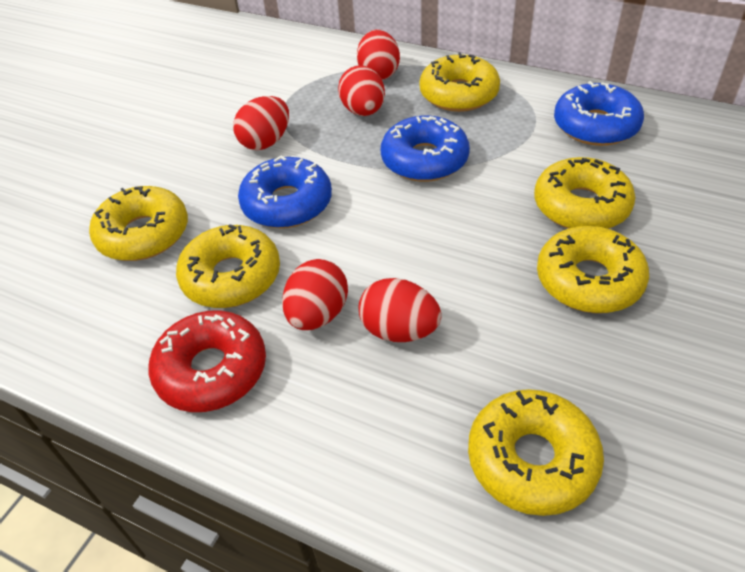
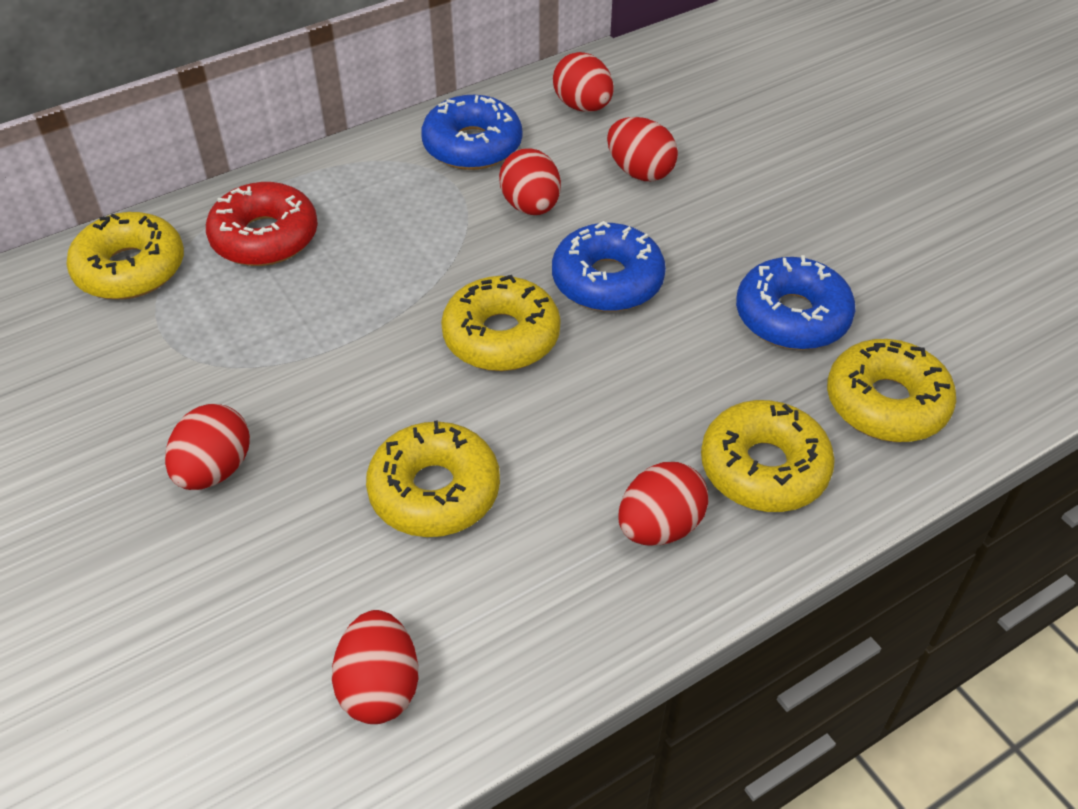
red egg: 5 -> 6
yellow donut: 6 -> 5

